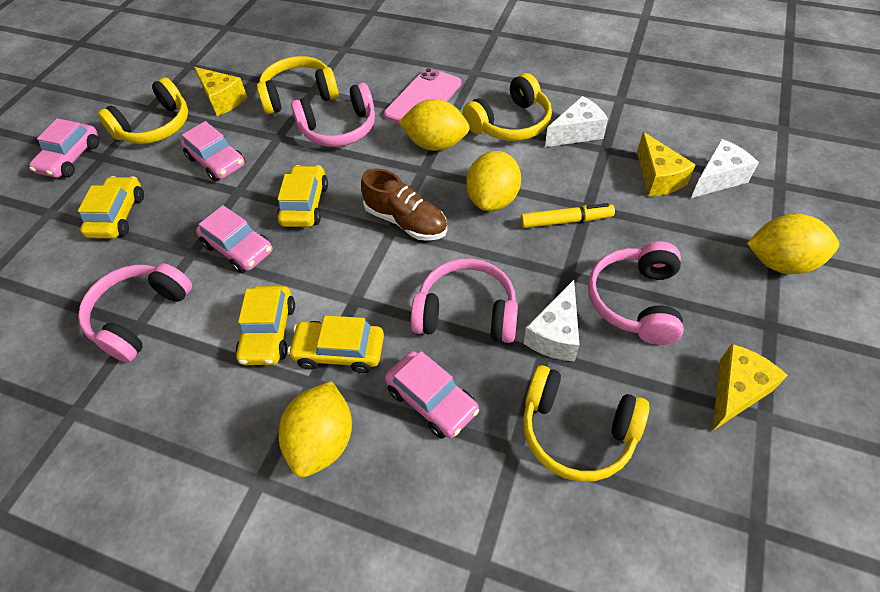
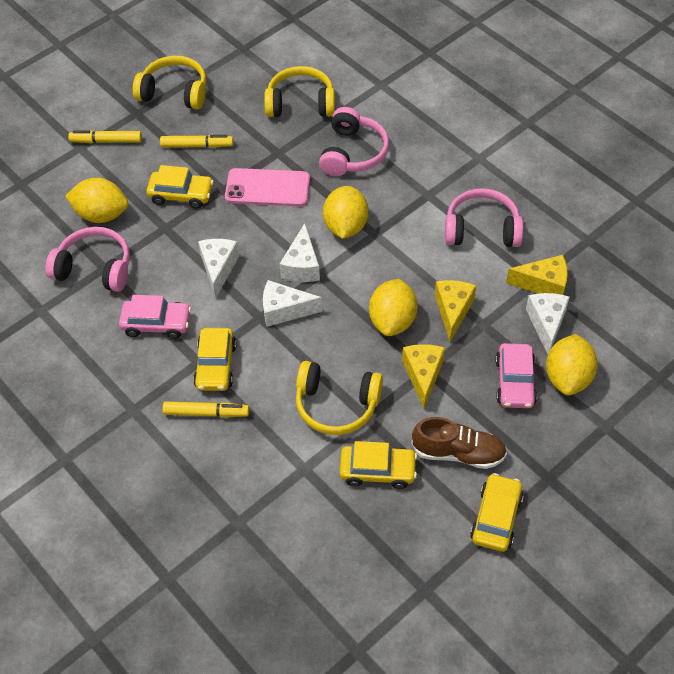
pink car: 4 -> 2
pink headphones: 4 -> 3
white cheese: 3 -> 4
yellow headphones: 4 -> 3
yellow marker: 1 -> 3

